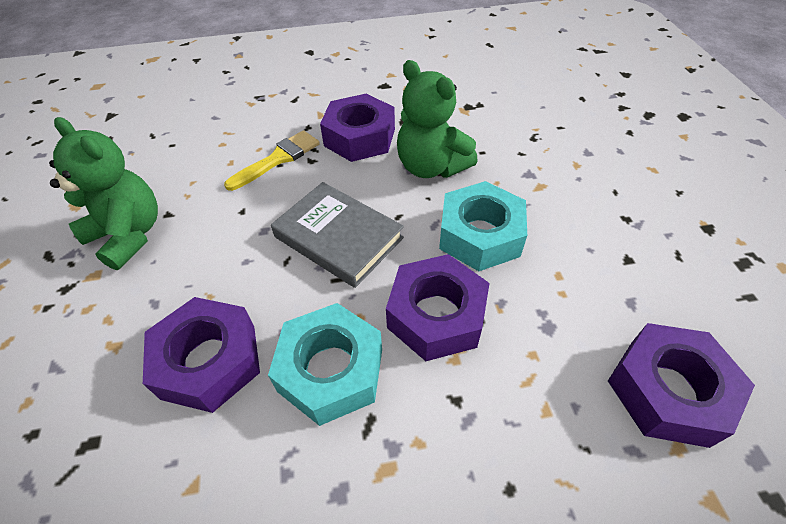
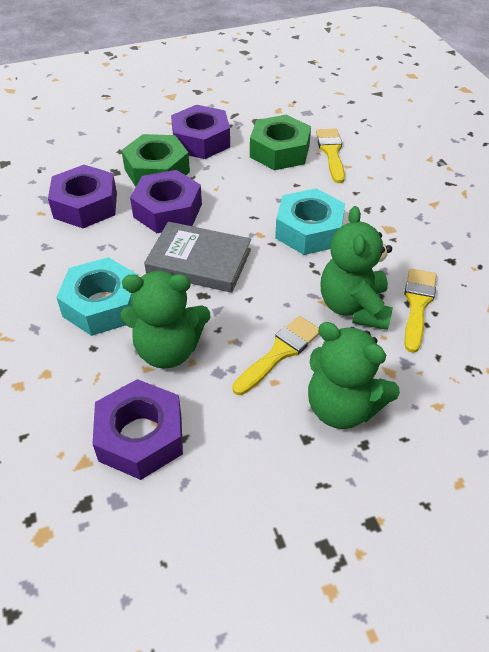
green nut: 0 -> 2
green teddy bear: 2 -> 3
yellow brush: 1 -> 3

